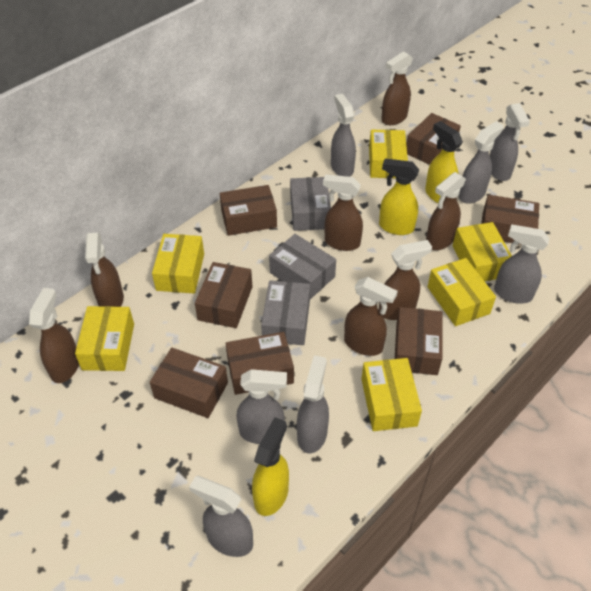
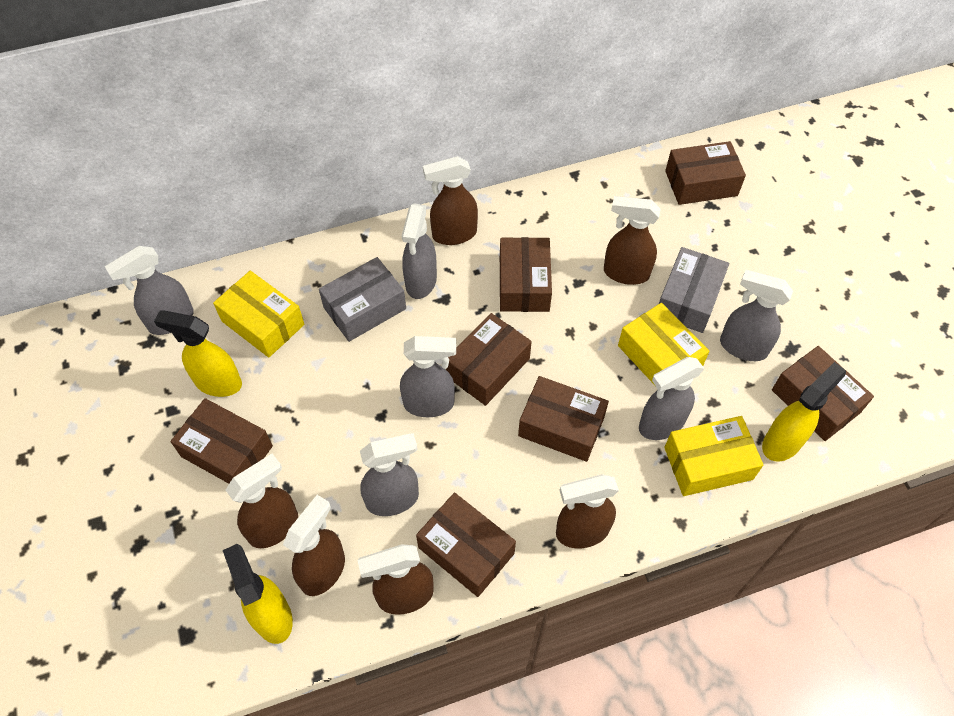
brown spray bottle: 7 -> 6
grey box: 3 -> 2
grey spray bottle: 7 -> 6
yellow box: 6 -> 3

